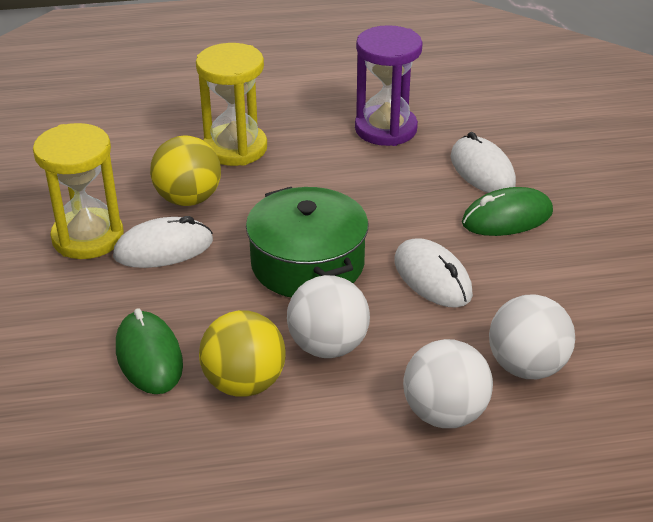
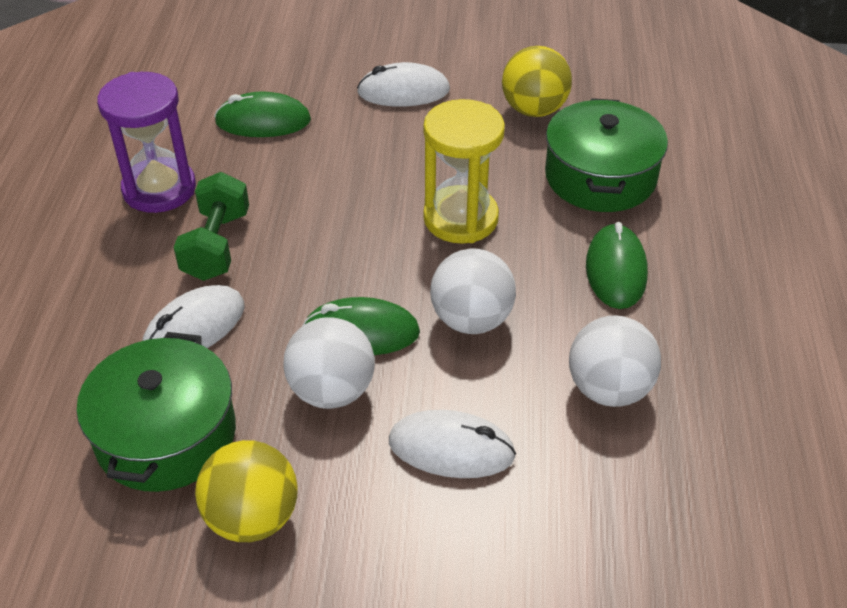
green dumbbell: 0 -> 1
green mouse: 2 -> 3
green pot: 1 -> 2
yellow hourglass: 2 -> 1

